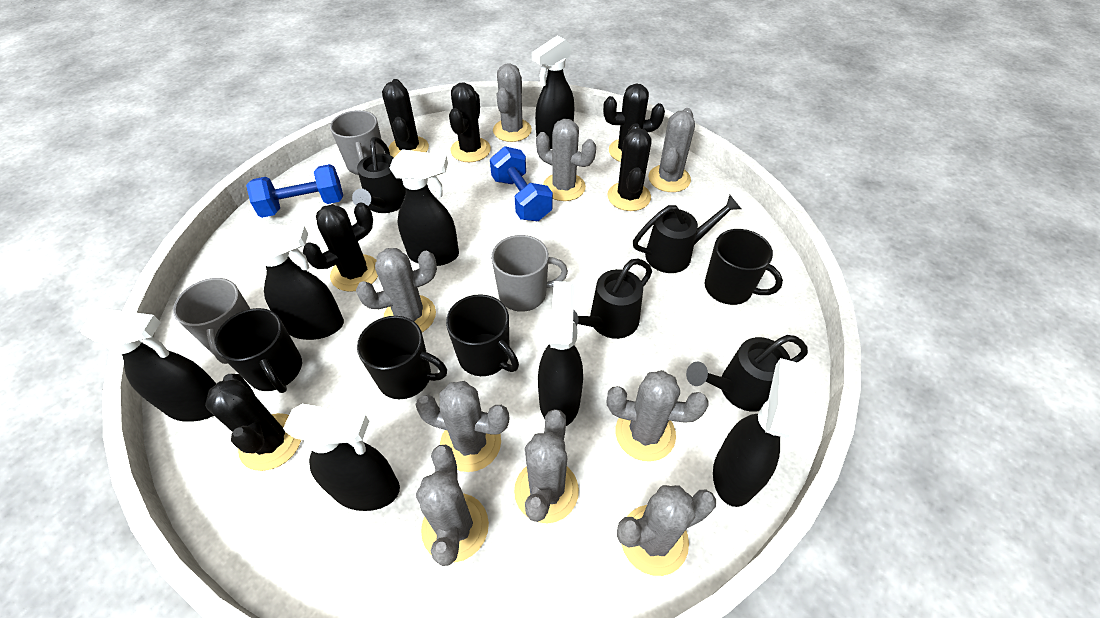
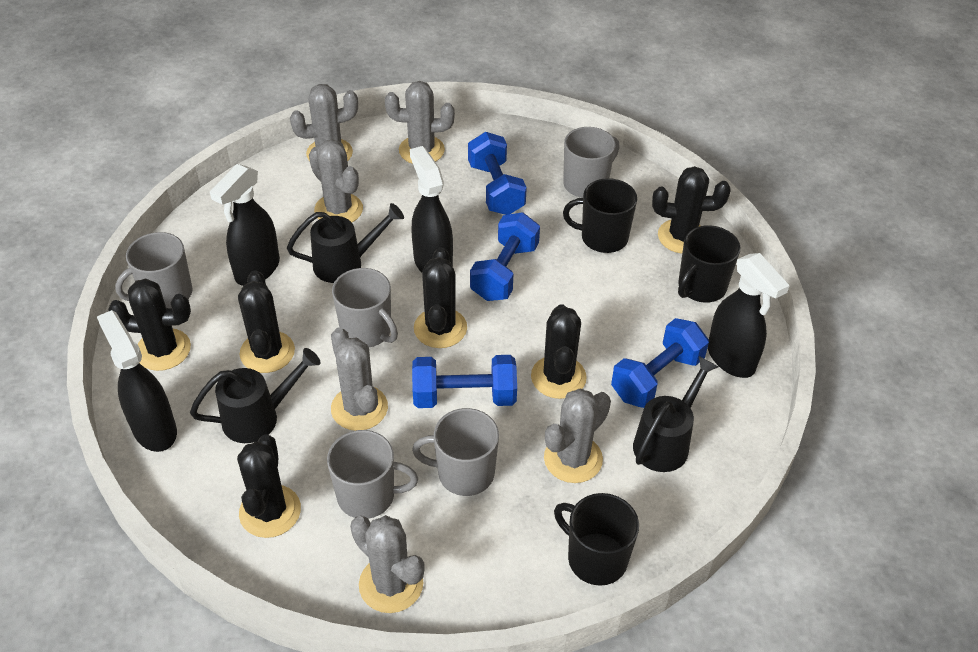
black mug: 4 -> 3
black spray bottle: 7 -> 4
black watering can: 4 -> 3
blue dumbbell: 2 -> 4
grey cactus: 9 -> 6
grey mug: 3 -> 5

